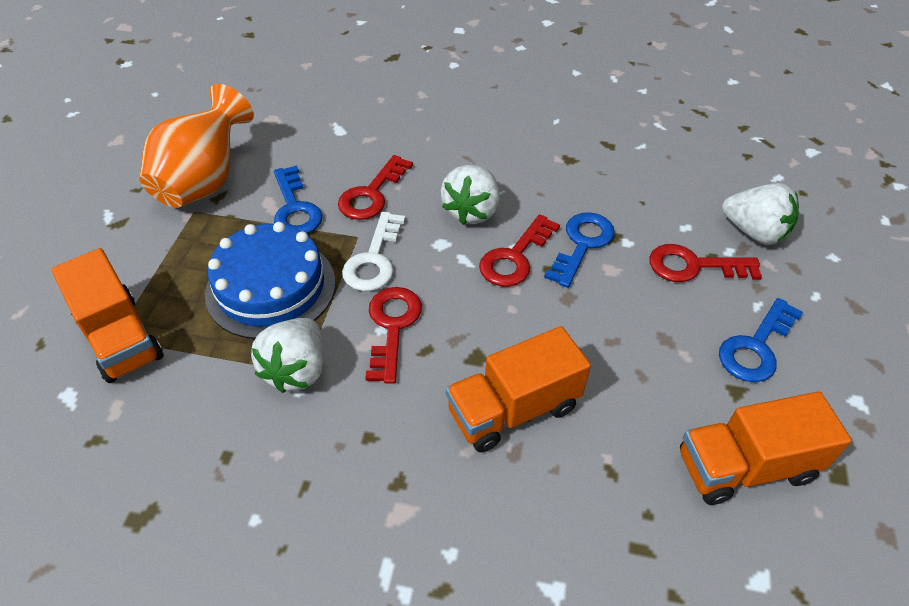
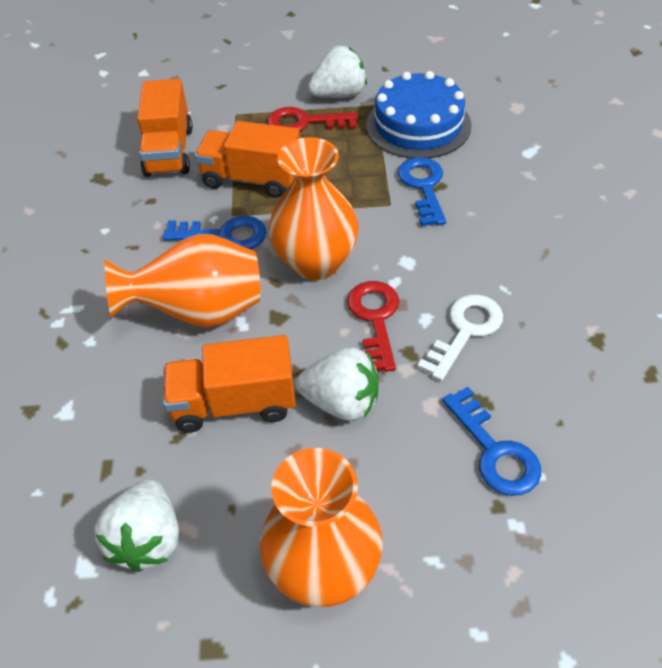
orange vase: 1 -> 3
red key: 4 -> 2

